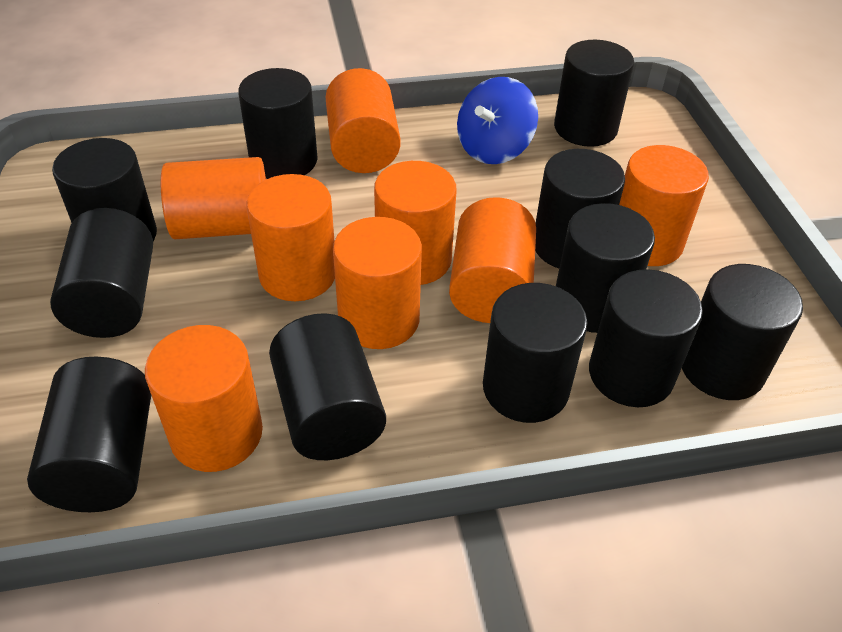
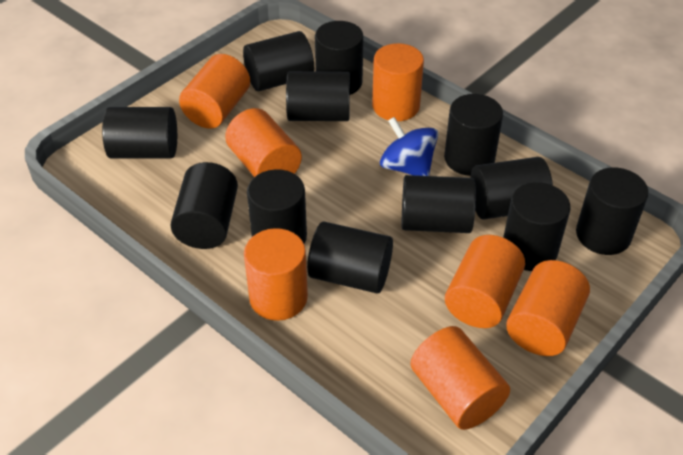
black cylinder: 11 -> 12
orange cylinder: 8 -> 7

